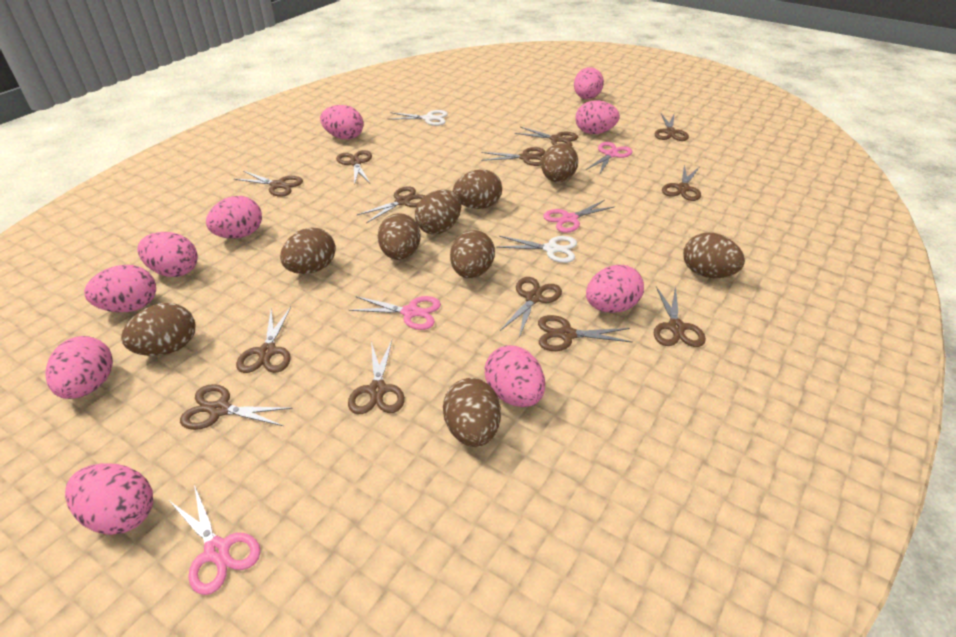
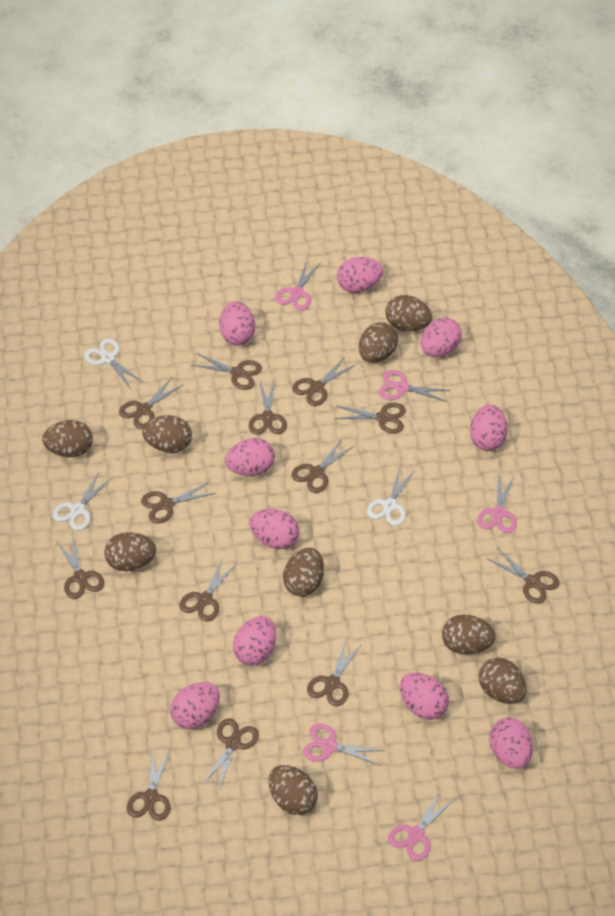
pink scissors: 4 -> 5
white scissors: 2 -> 3

